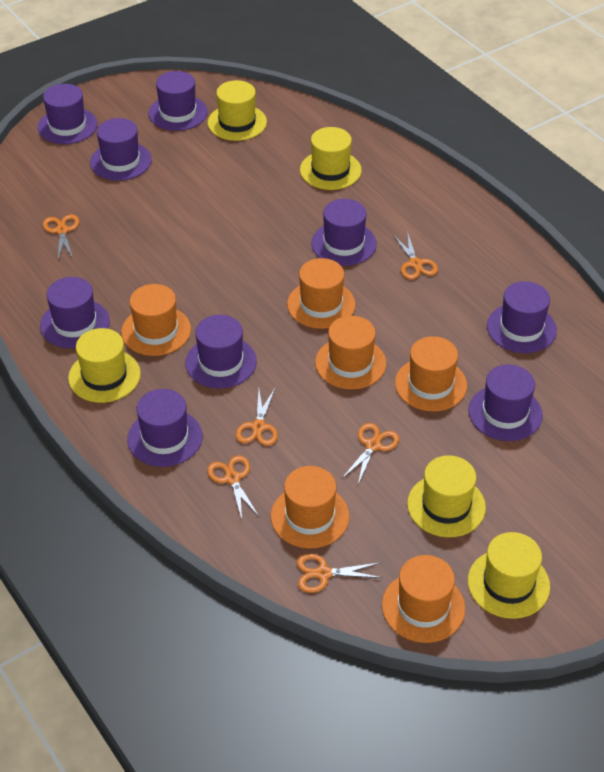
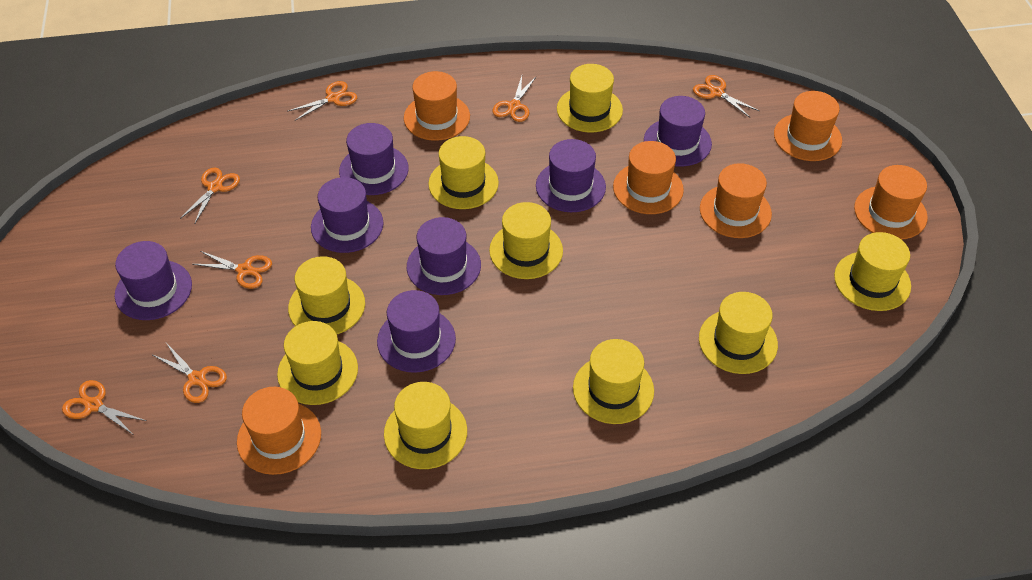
orange scissors: 6 -> 7
purple hat: 9 -> 7
yellow hat: 5 -> 9

